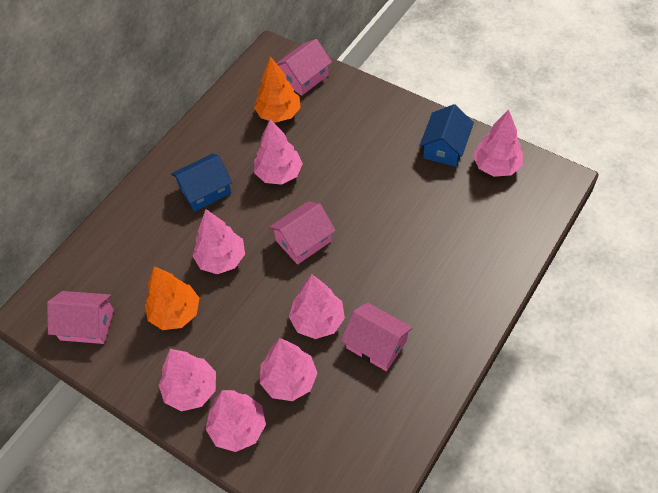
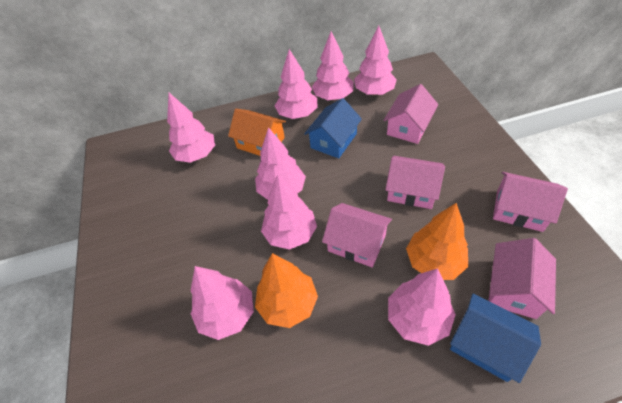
orange house: 0 -> 1
pink house: 4 -> 5
pink tree: 7 -> 8

